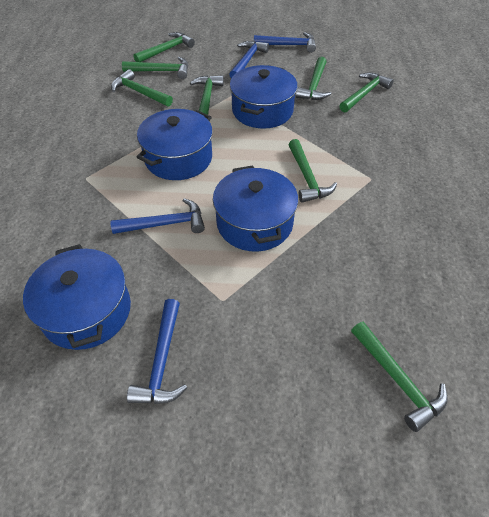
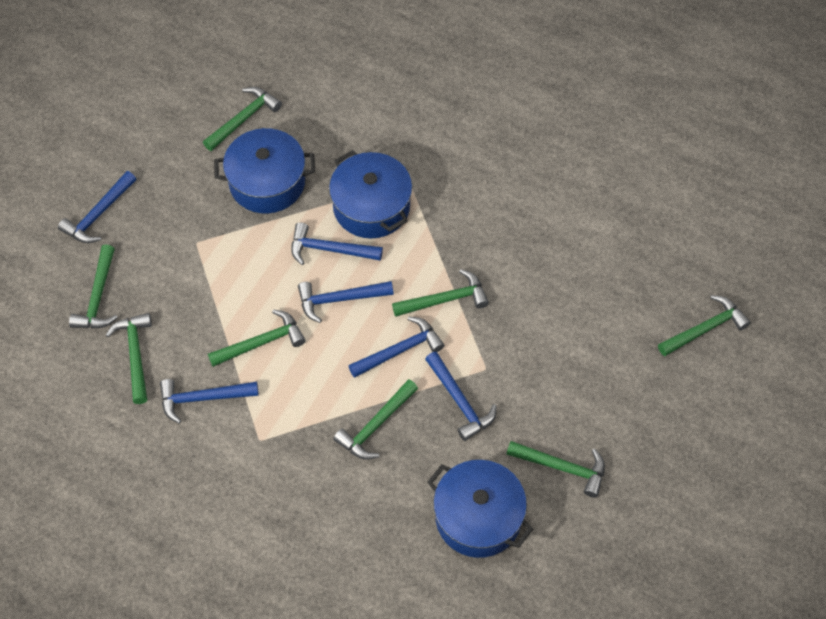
blue hammer: 4 -> 6
blue pot: 4 -> 3

